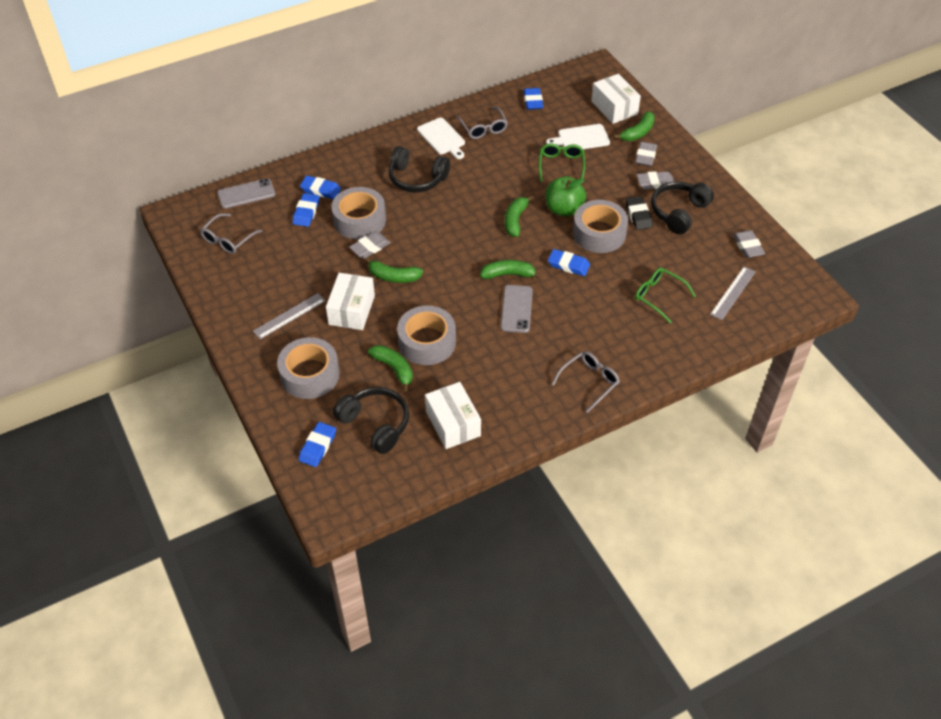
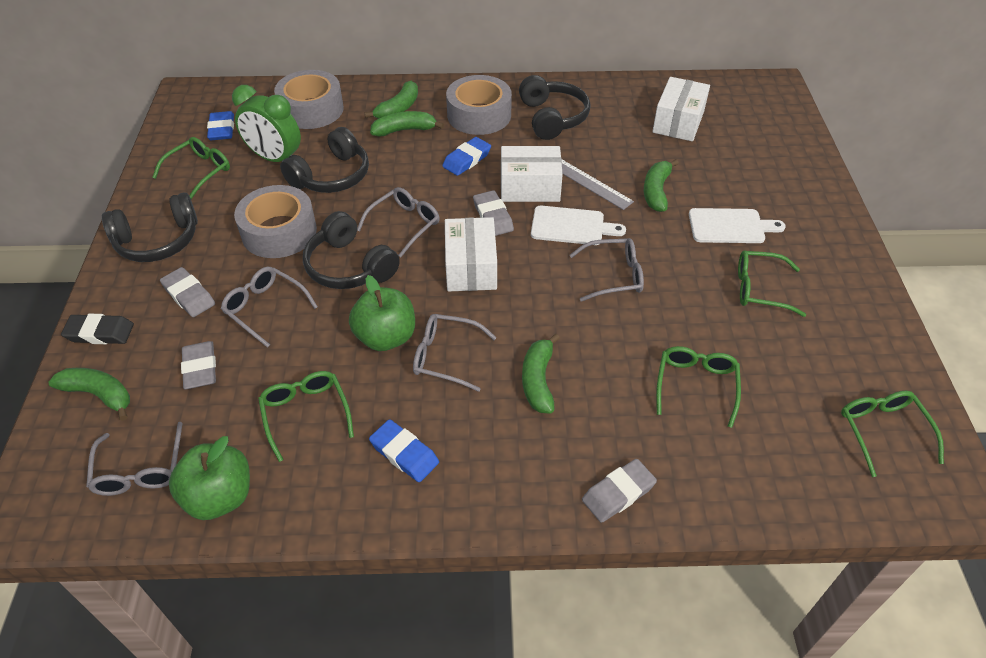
black headphones: 3 -> 4
blue eraser: 5 -> 3
green apple: 1 -> 2
green clock: 0 -> 1
green glasses: 2 -> 5
grey glasses: 3 -> 5
grey phone: 2 -> 0
grey ruler: 2 -> 1
grey tape: 4 -> 3

